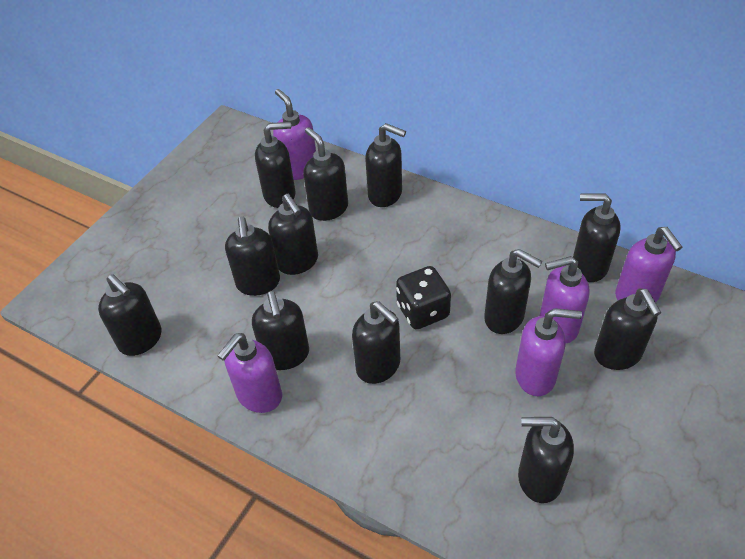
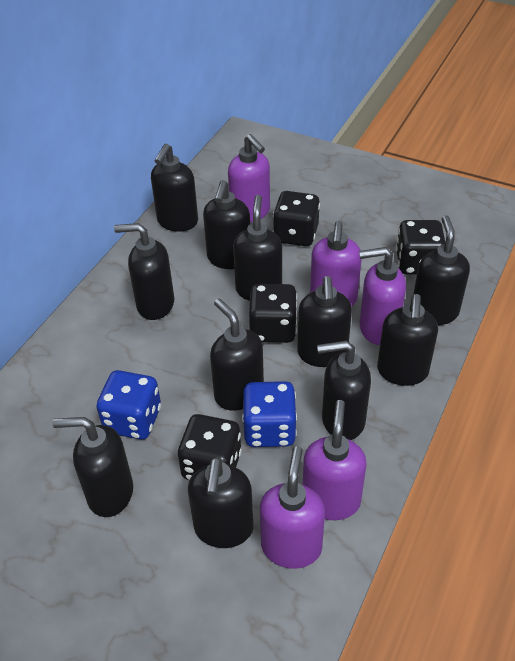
black dice: 1 -> 4
black soap dispenser: 12 -> 11
blue dice: 0 -> 2

